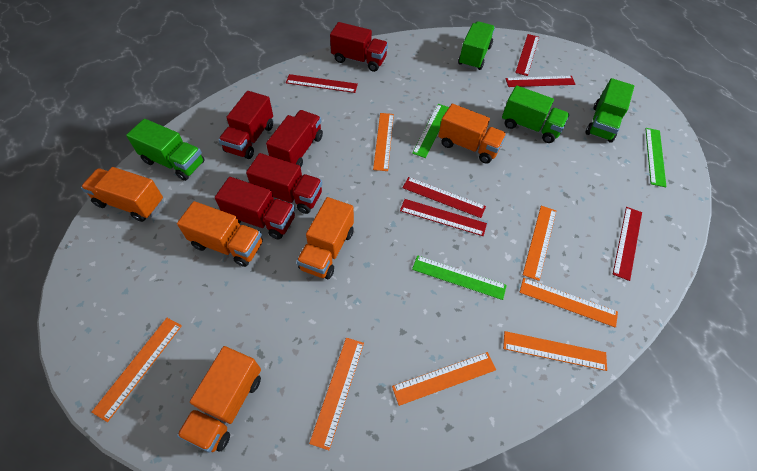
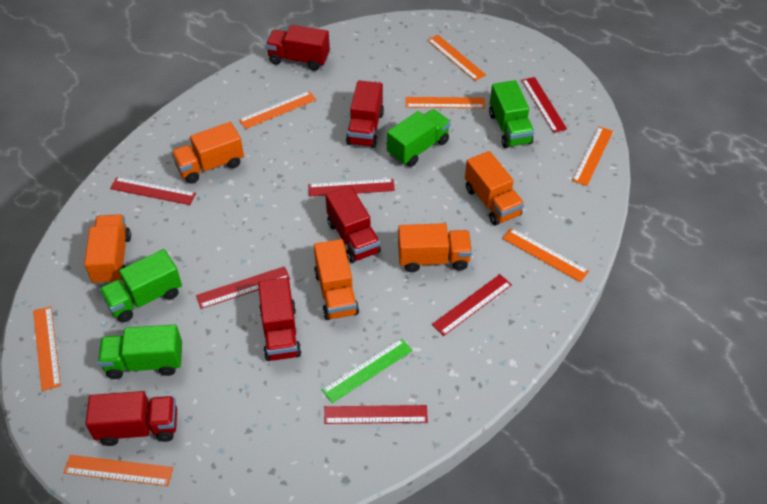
green ruler: 3 -> 1

